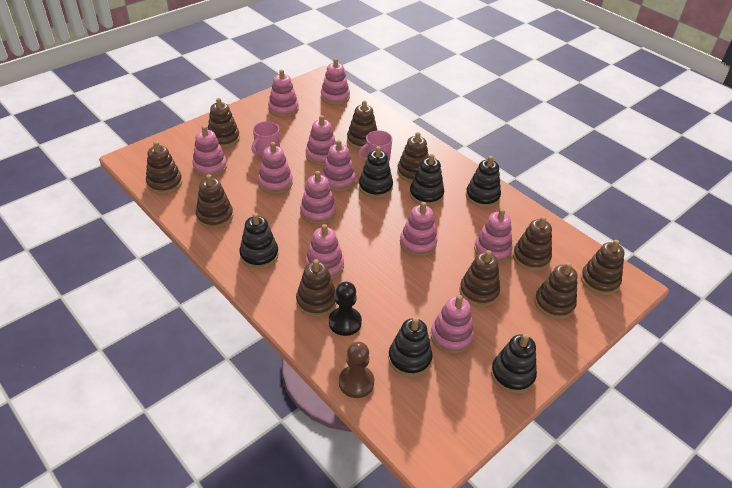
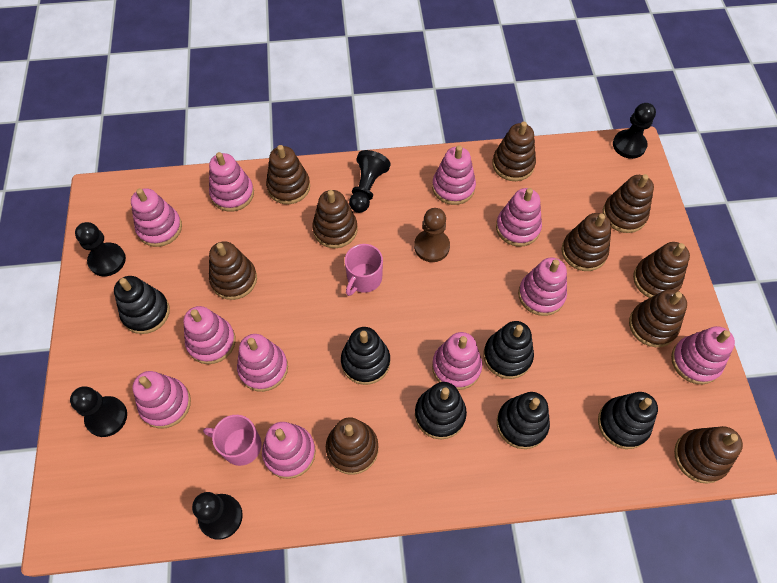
black pawn: 1 -> 5

